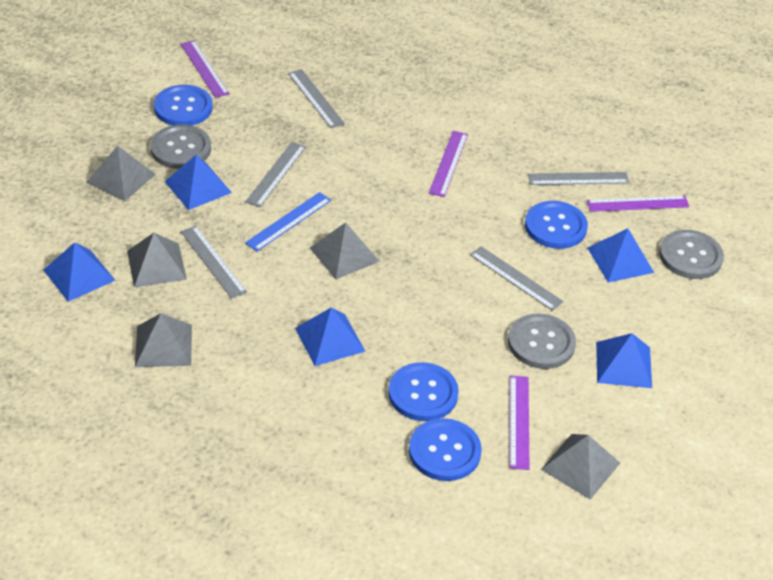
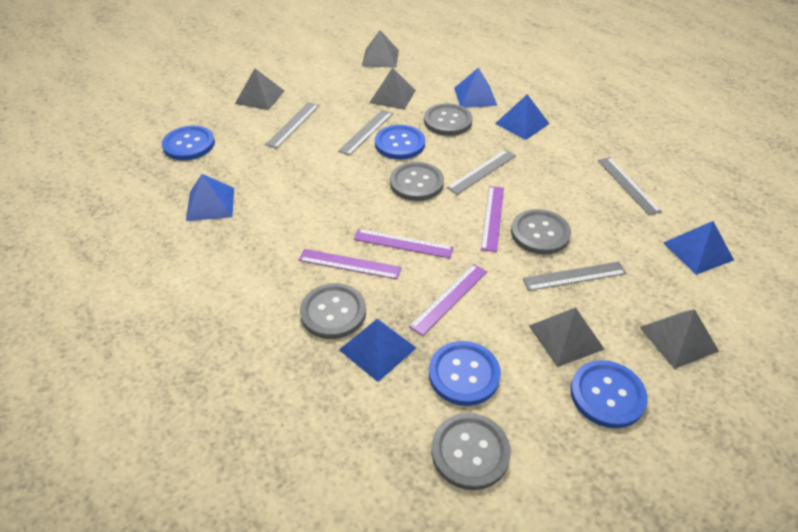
blue ruler: 1 -> 0
grey button: 3 -> 5

